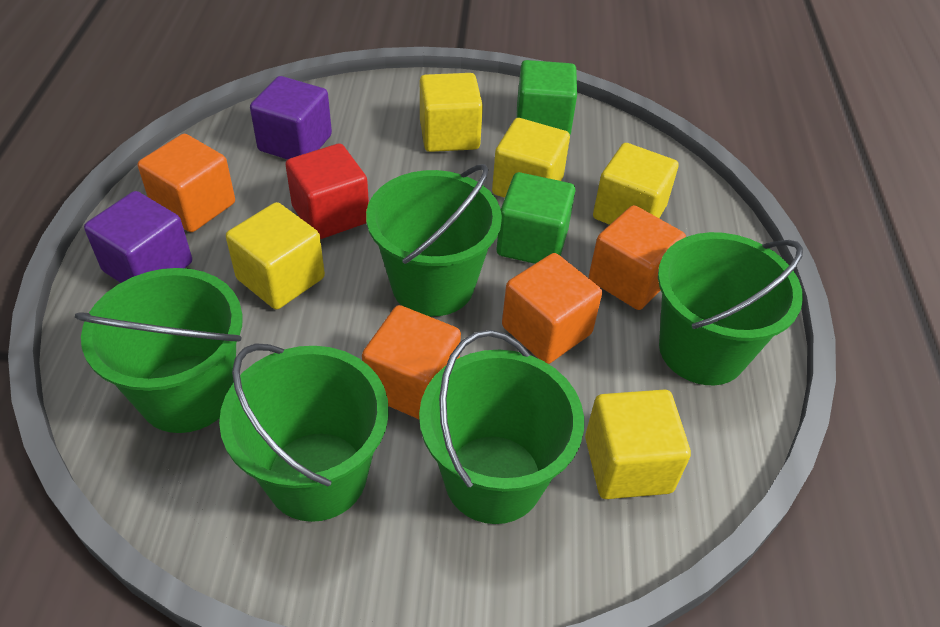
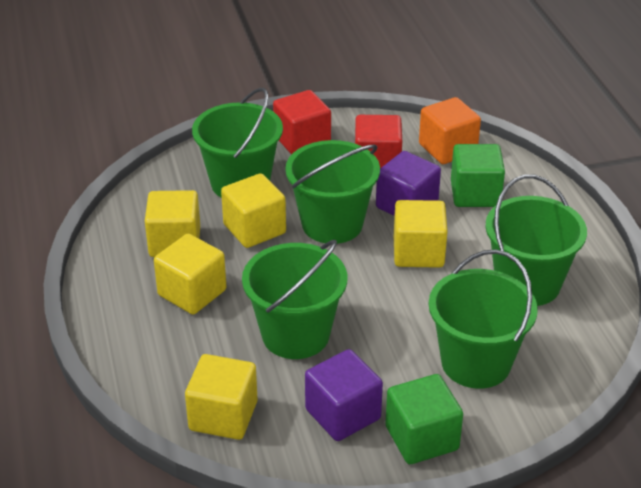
orange cube: 4 -> 1
red cube: 1 -> 2

